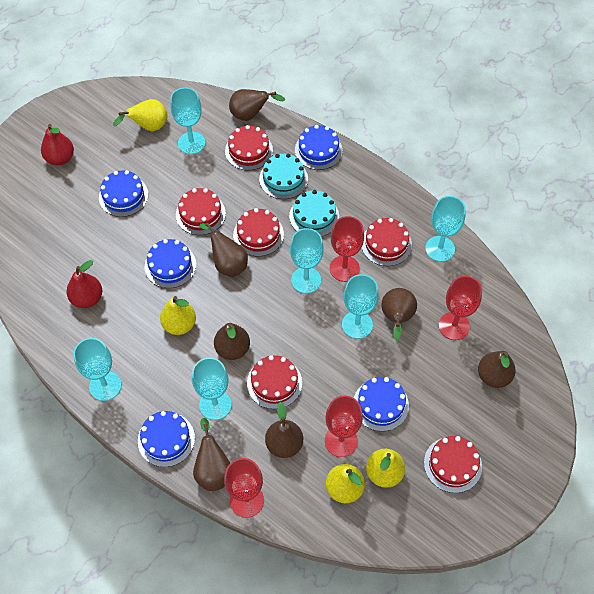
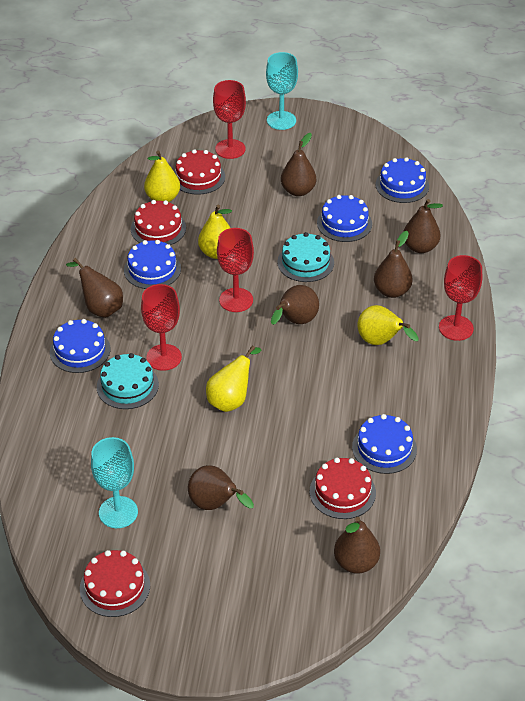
red cake: 6 -> 4
red pear: 2 -> 0
turquoise goblet: 6 -> 2

